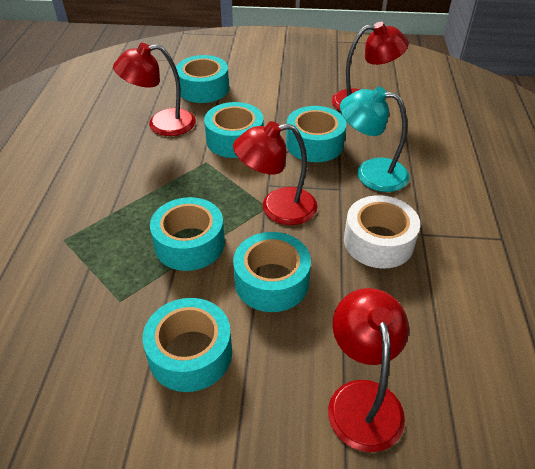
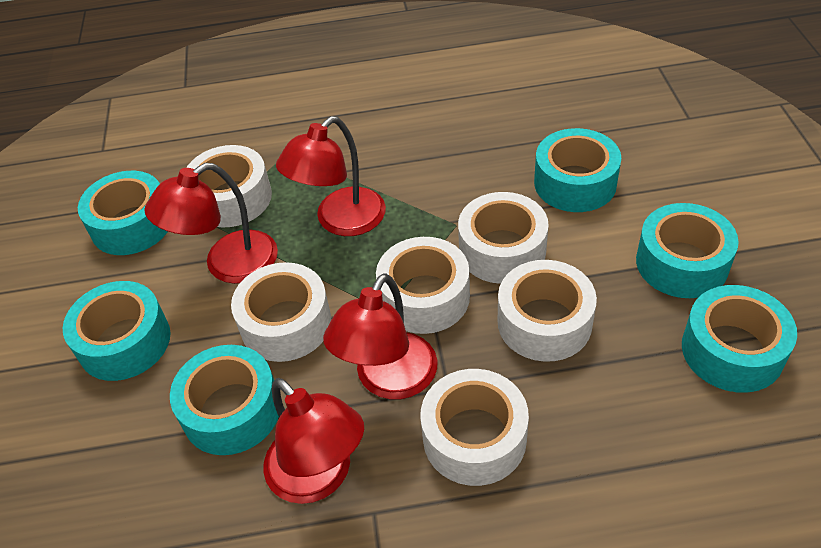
turquoise lamp: 1 -> 0
white tape: 1 -> 6

